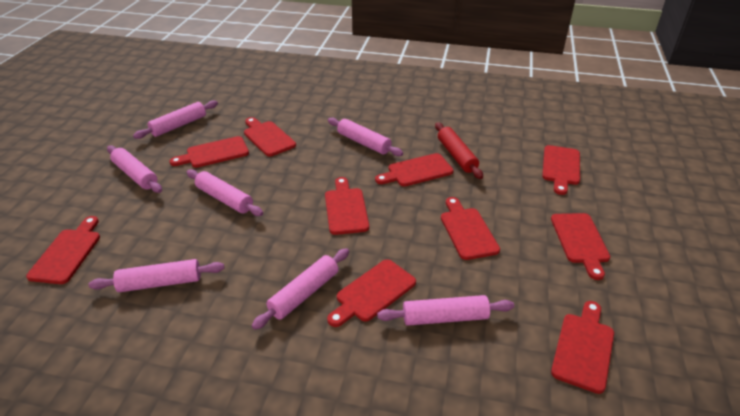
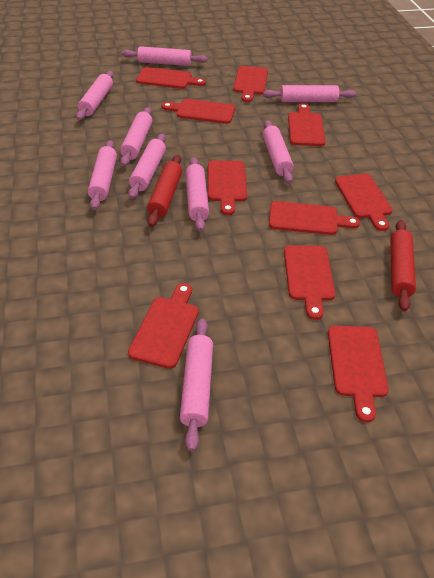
pink rolling pin: 7 -> 9
red rolling pin: 1 -> 2

